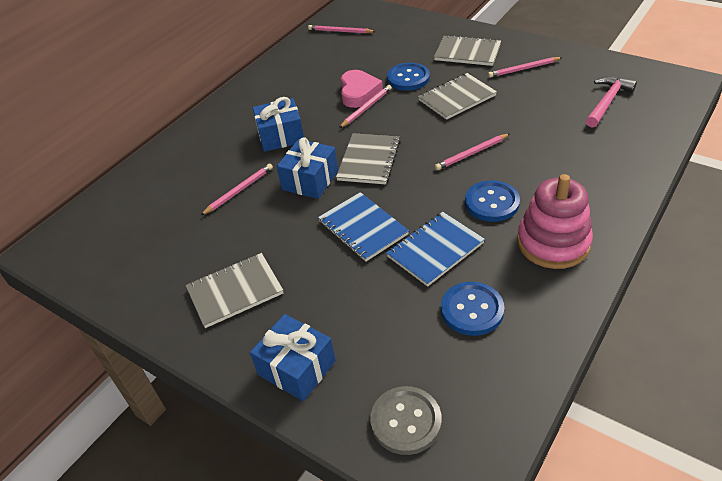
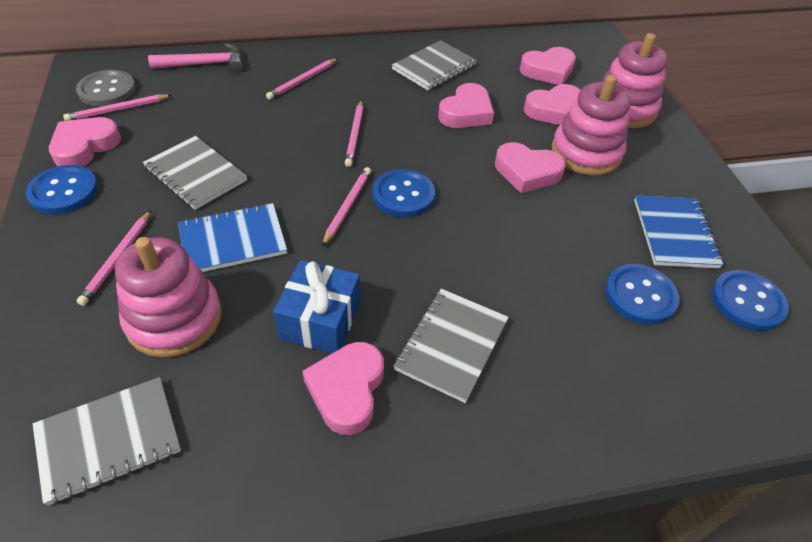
blue button: 3 -> 4
blue gift: 3 -> 1
pink heart: 1 -> 6
pink stacking toy: 1 -> 3

